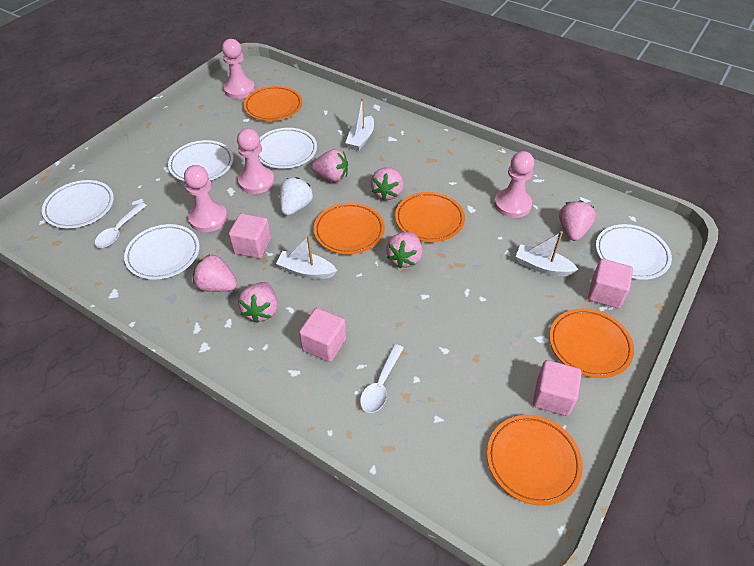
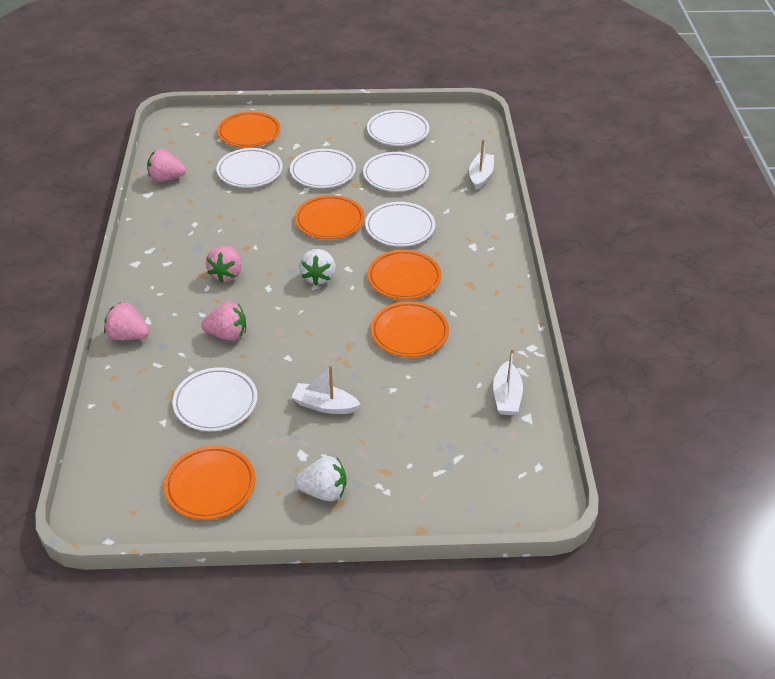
pink cube: 4 -> 0
pink pawn: 4 -> 0
pink strawberry: 6 -> 4
white plate: 5 -> 6
white spoon: 2 -> 0
white strawberry: 1 -> 2

